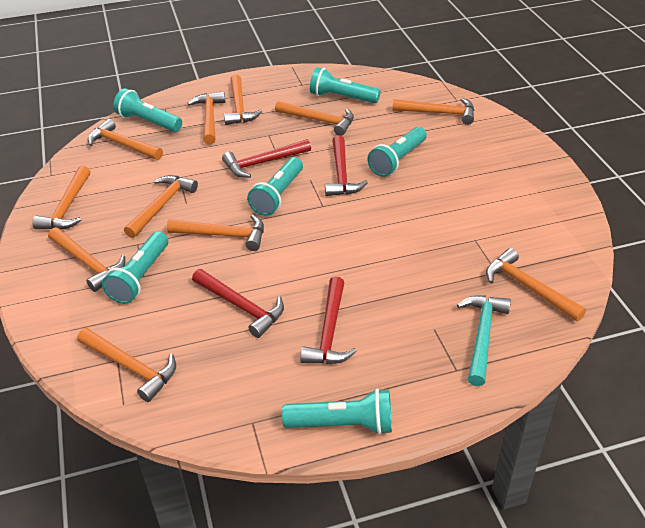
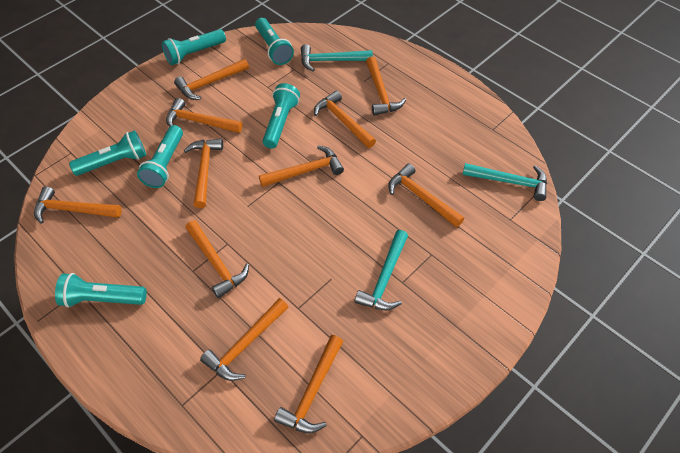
red hammer: 4 -> 0
turquoise hammer: 1 -> 3

